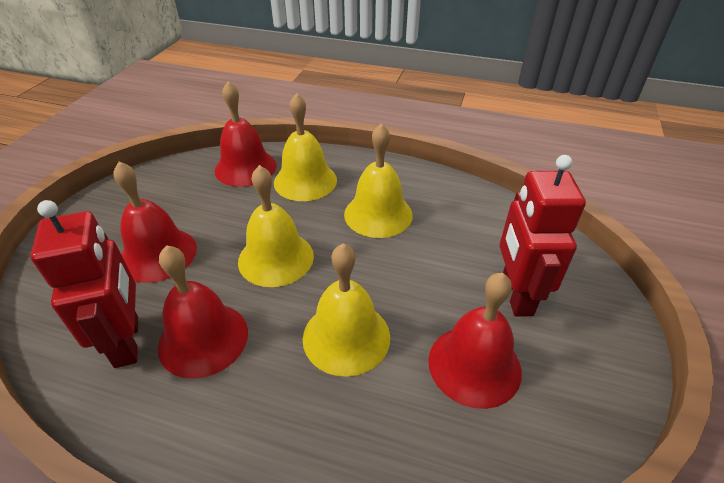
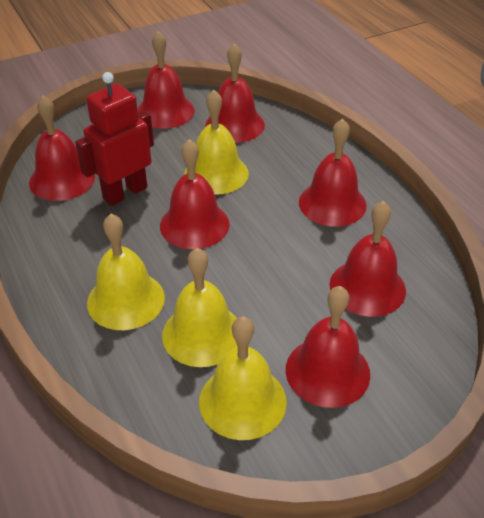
red bell: 4 -> 7
red robot: 2 -> 1

